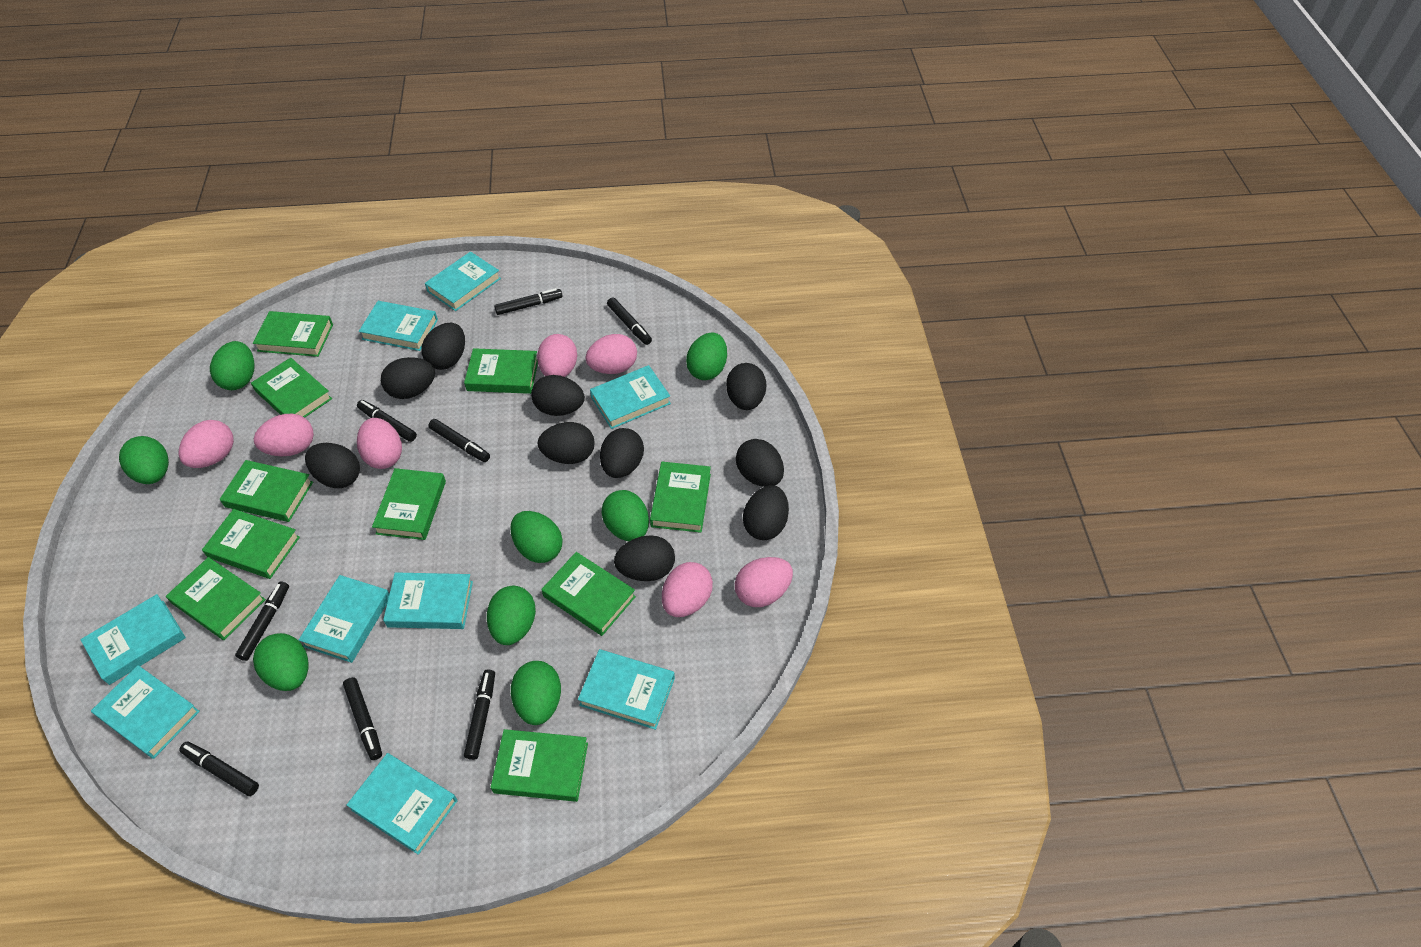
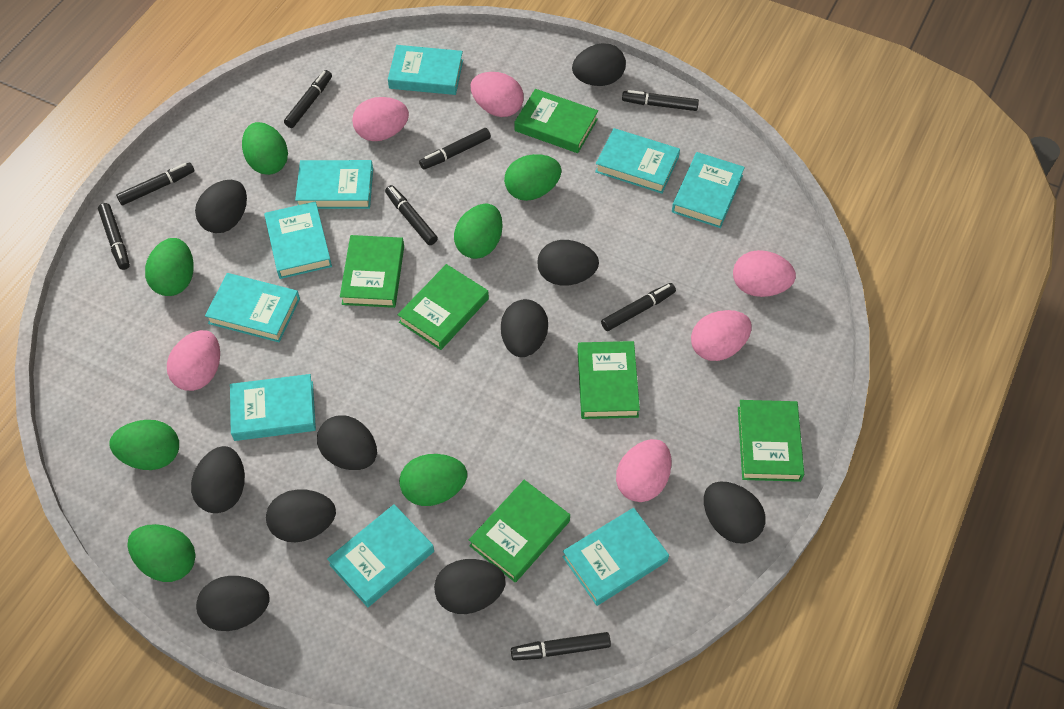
green book: 10 -> 6
green egg: 8 -> 7
pink egg: 7 -> 6

